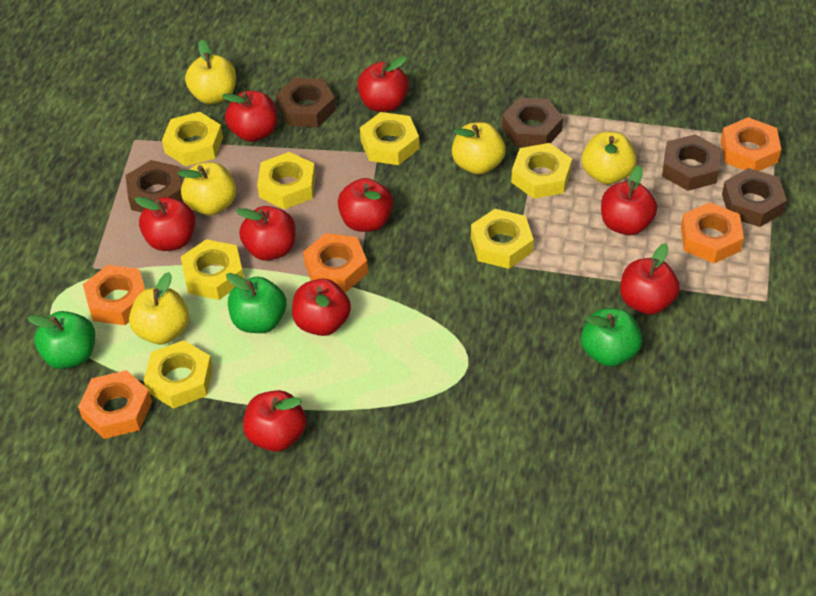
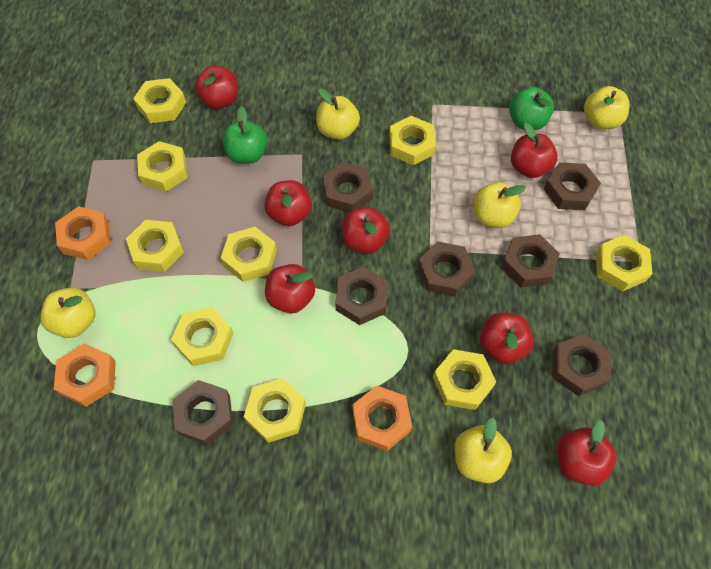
brown nut: 5 -> 7
green apple: 3 -> 2
orange nut: 5 -> 3
red apple: 9 -> 7
yellow nut: 7 -> 9

